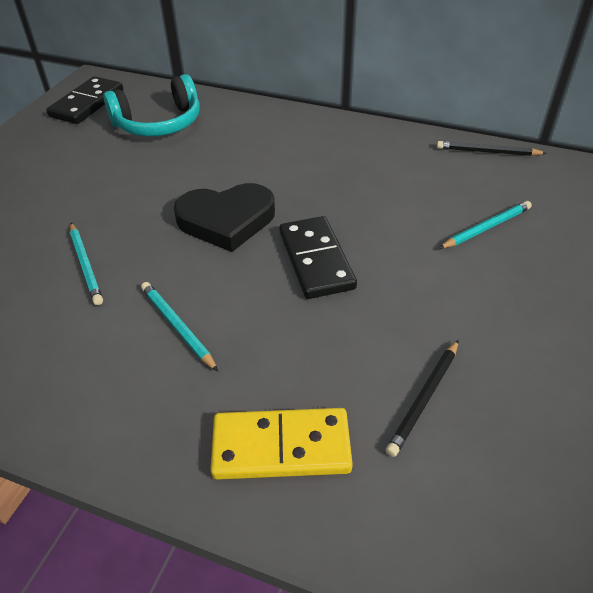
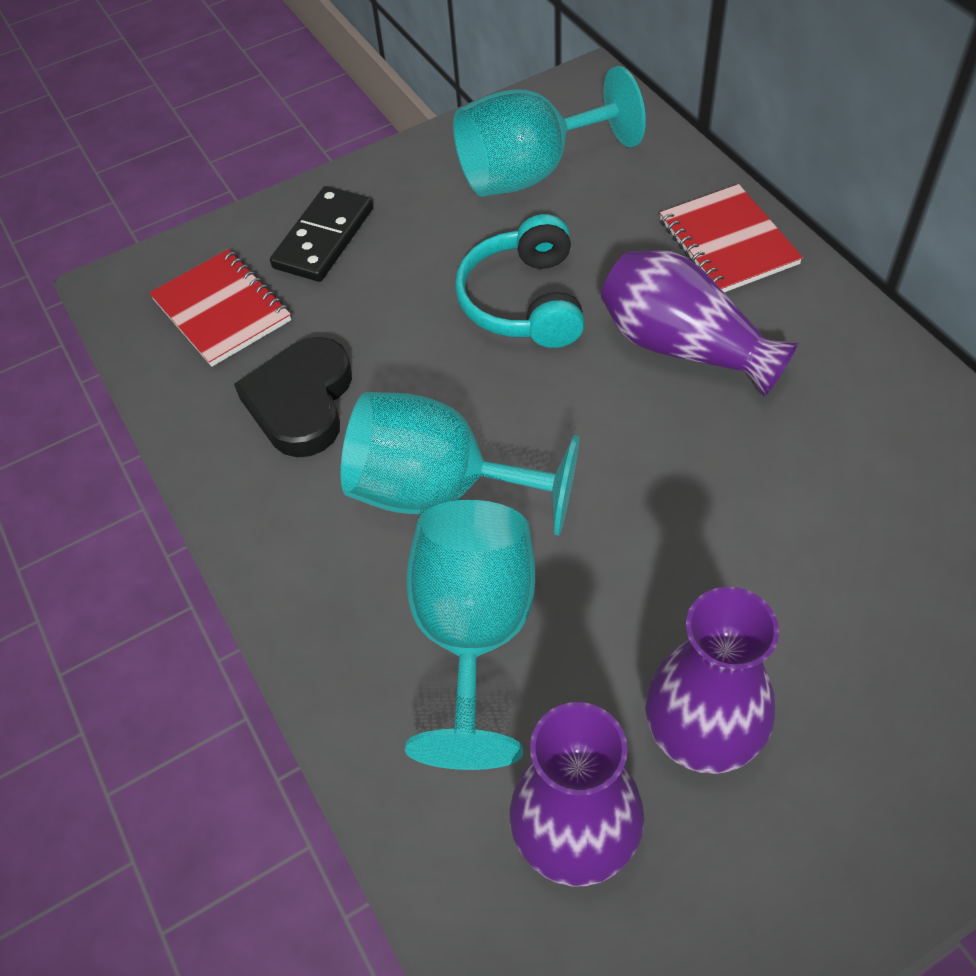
black domino: 2 -> 1
black pencil: 2 -> 0
purple vase: 0 -> 3
red notebook: 0 -> 2
turquoise goblet: 0 -> 3
turquoise pencil: 3 -> 0
yellow domino: 1 -> 0

